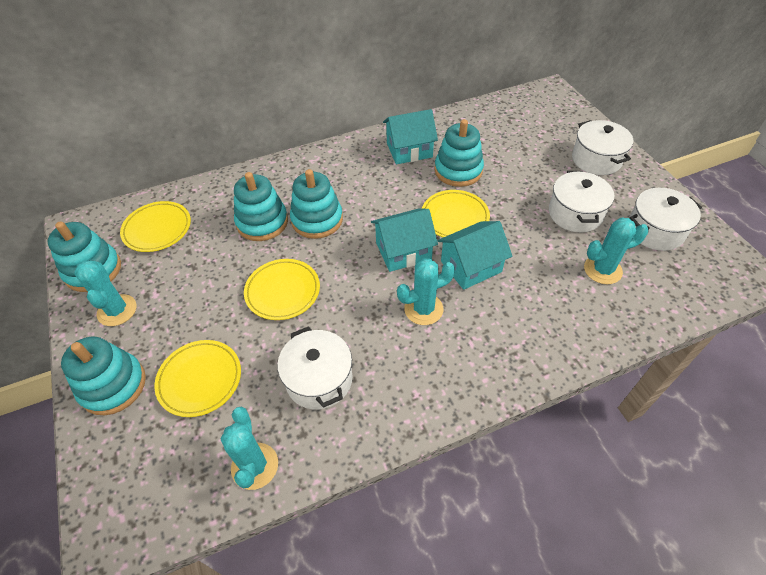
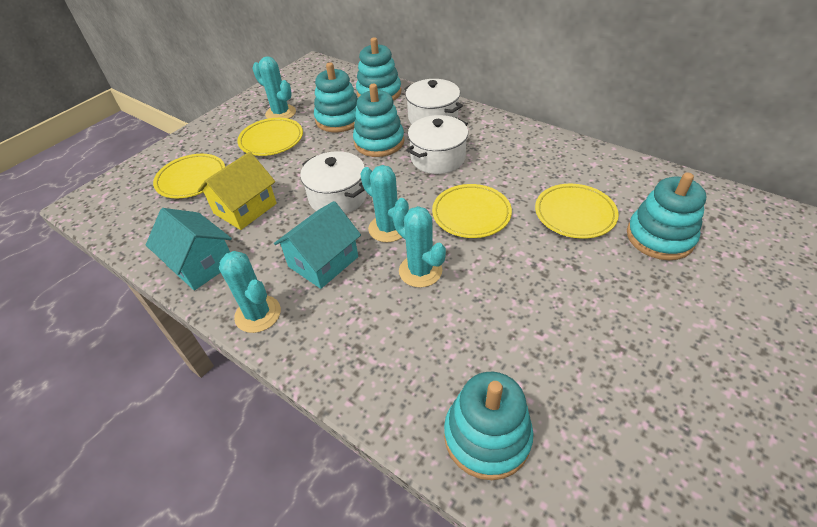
turquoise house: 3 -> 2
white pot: 4 -> 3
yellow house: 0 -> 1

